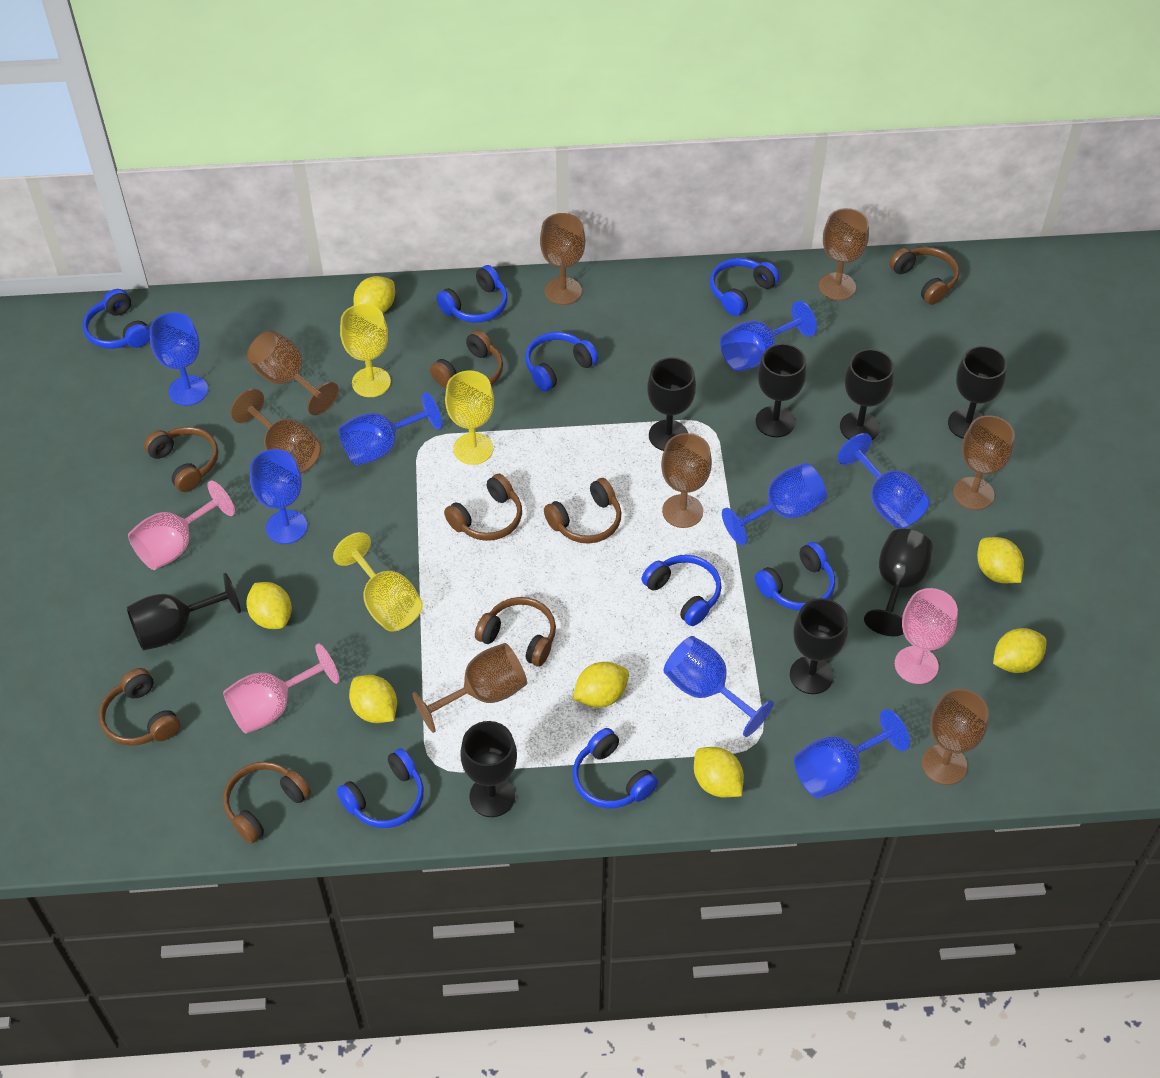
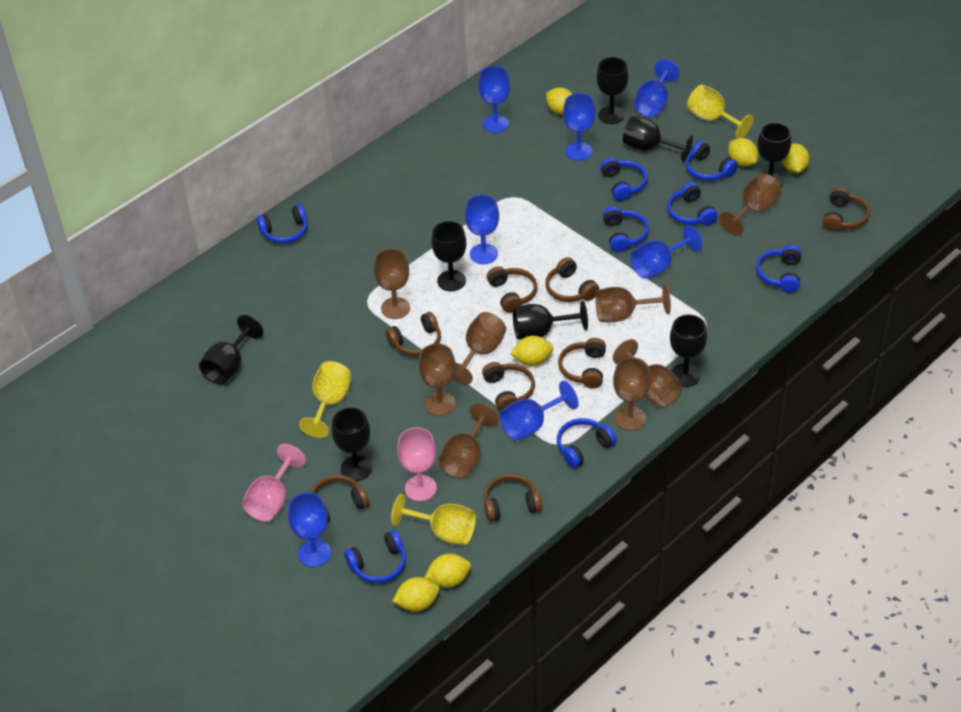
blue goblet: 8 -> 7
pink goblet: 3 -> 2
yellow lemon: 7 -> 6

